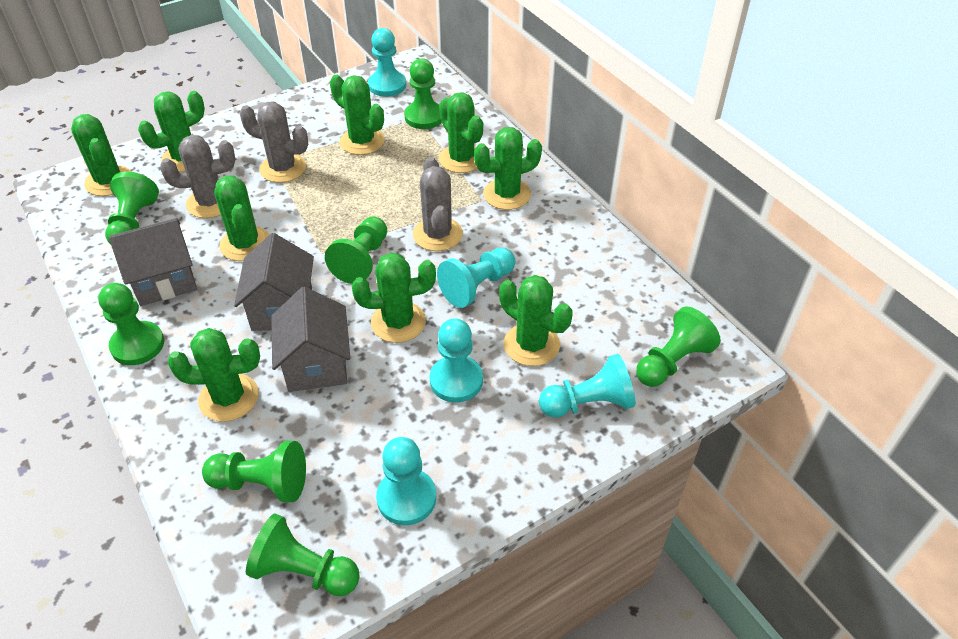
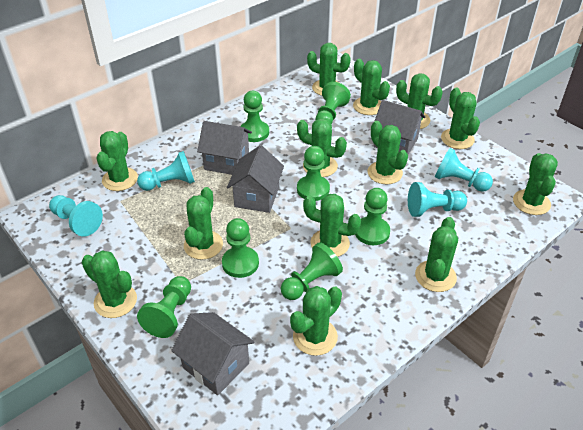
green cactus: 9 -> 13
grey cactus: 3 -> 0
grey house: 3 -> 4
turquoise pawn: 5 -> 4

